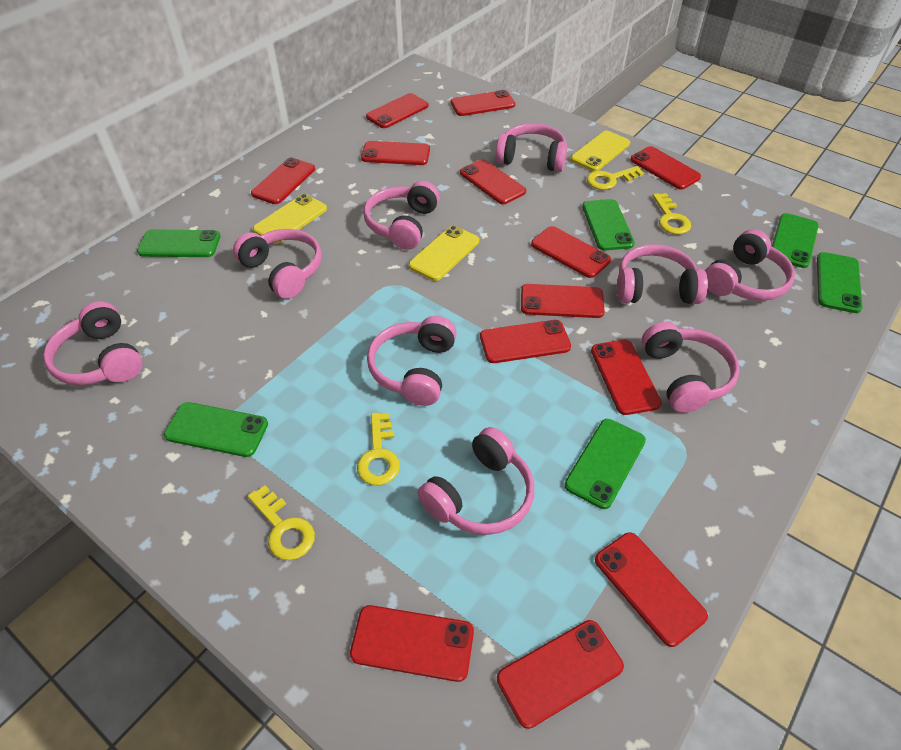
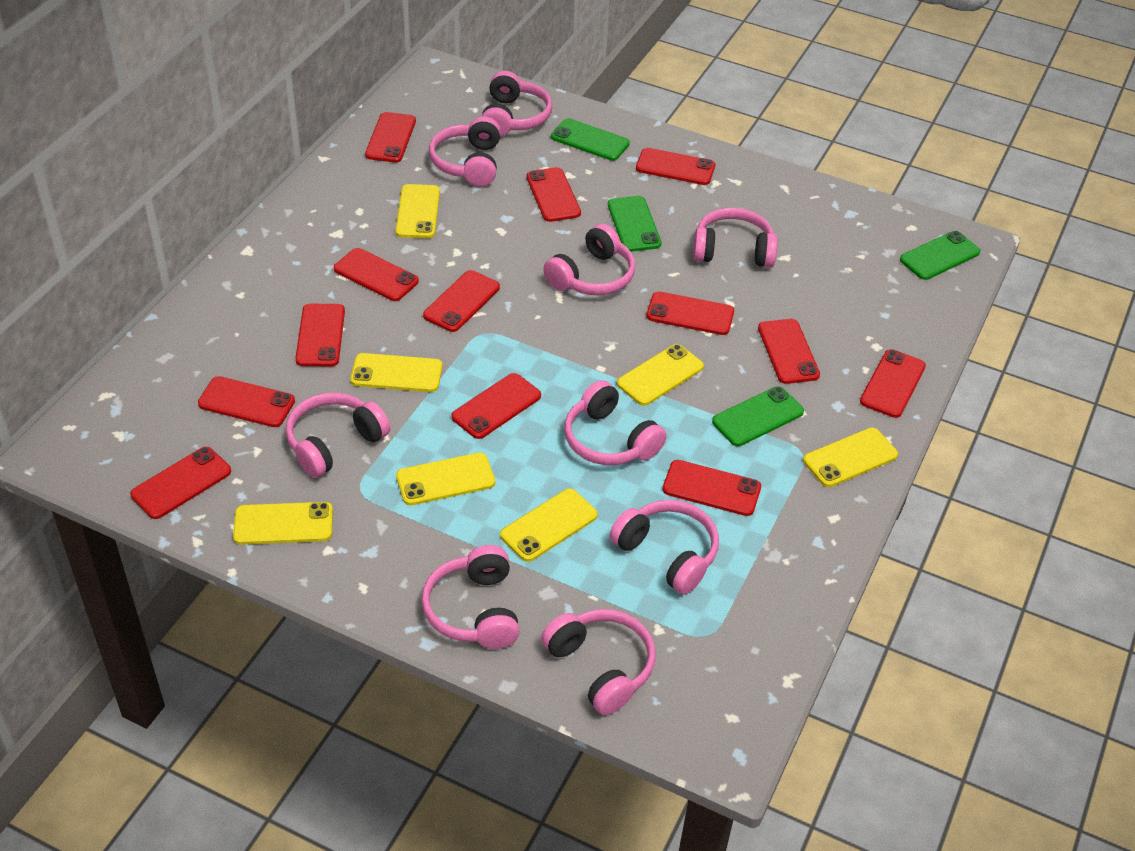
green phone: 6 -> 4
yellow key: 4 -> 0
yellow phone: 3 -> 7

